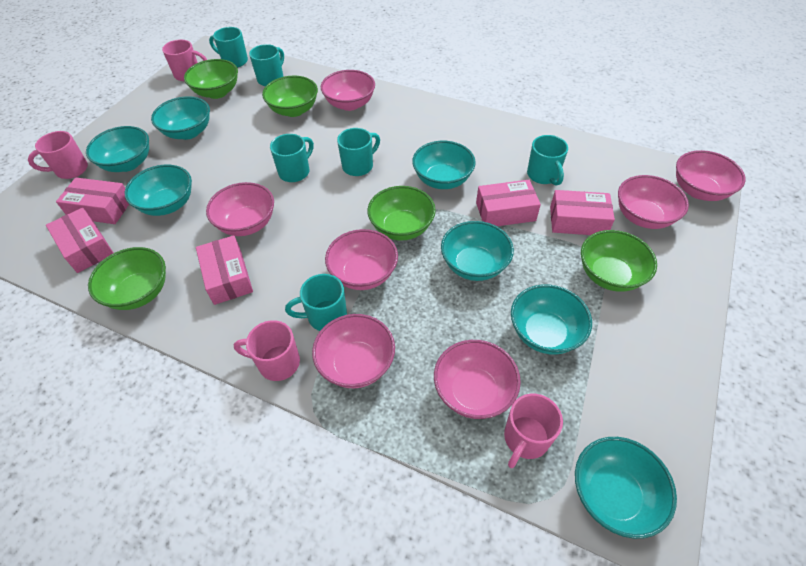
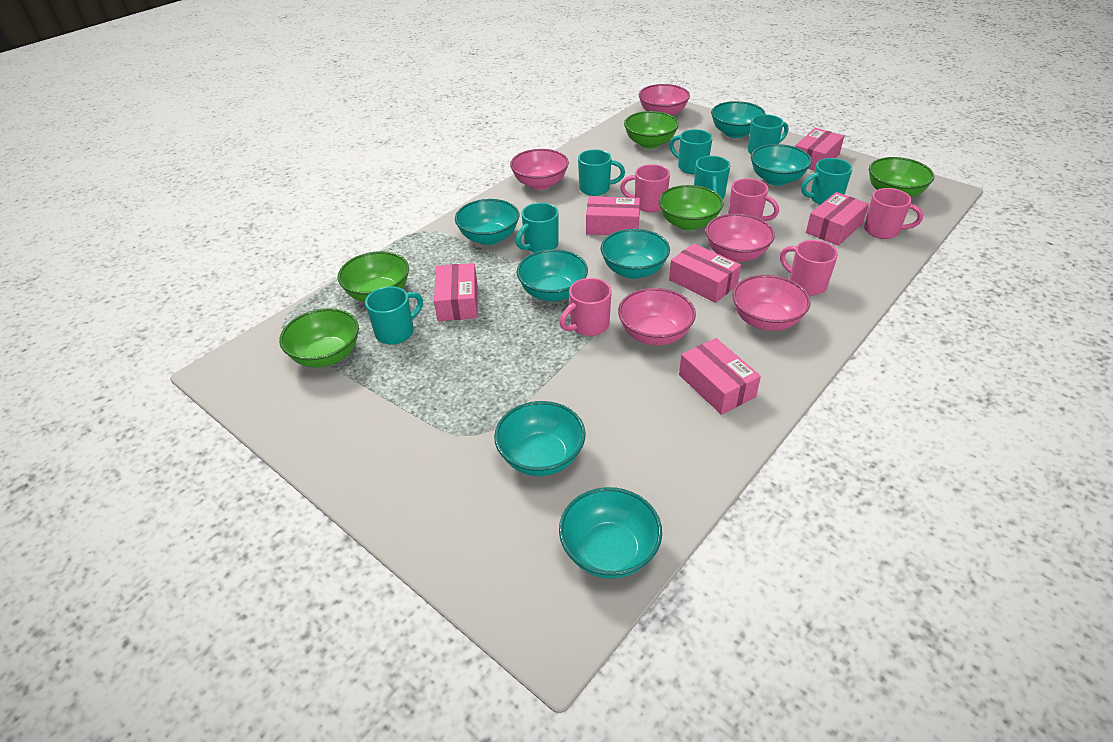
pink bowl: 7 -> 5
pink box: 5 -> 6
pink mug: 4 -> 5
turquoise mug: 6 -> 7

